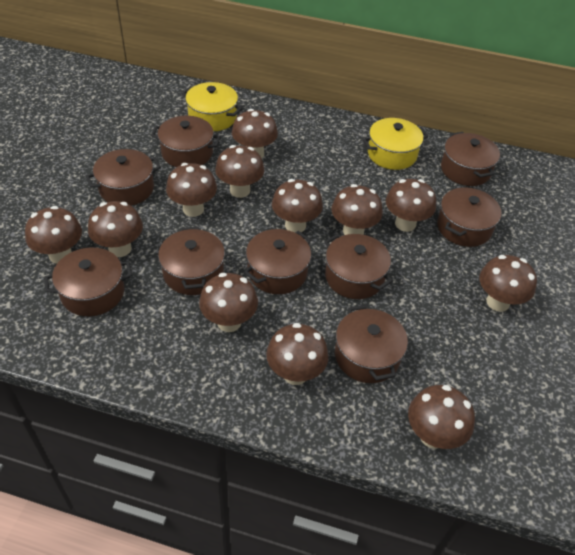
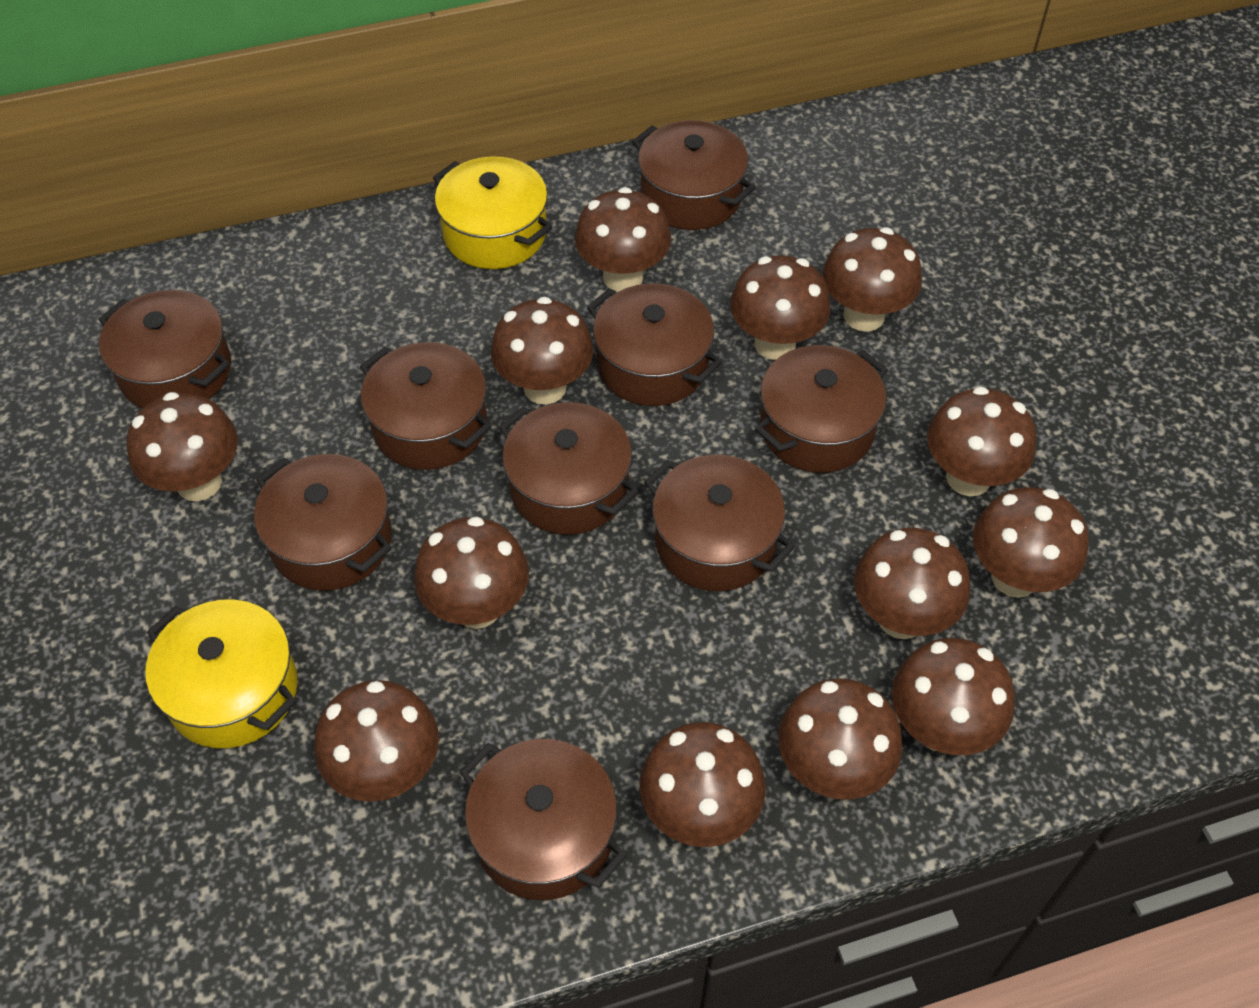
brown mushroom: 12 -> 13

